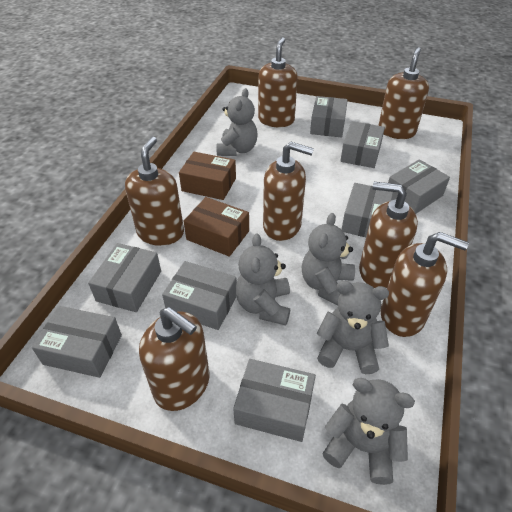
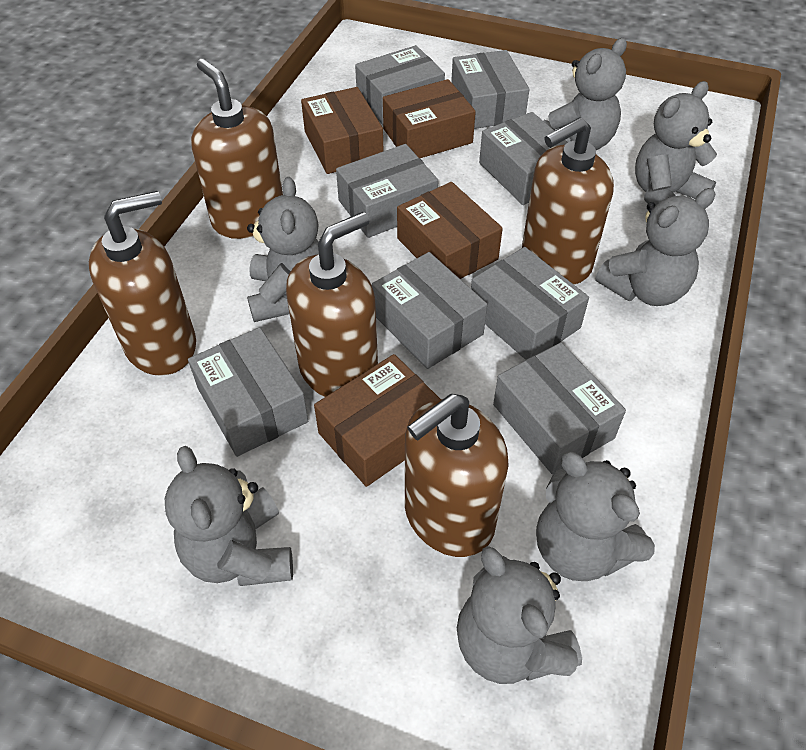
brown box: 2 -> 4
brown soap dispenser: 7 -> 5
grey teddy bear: 5 -> 7

